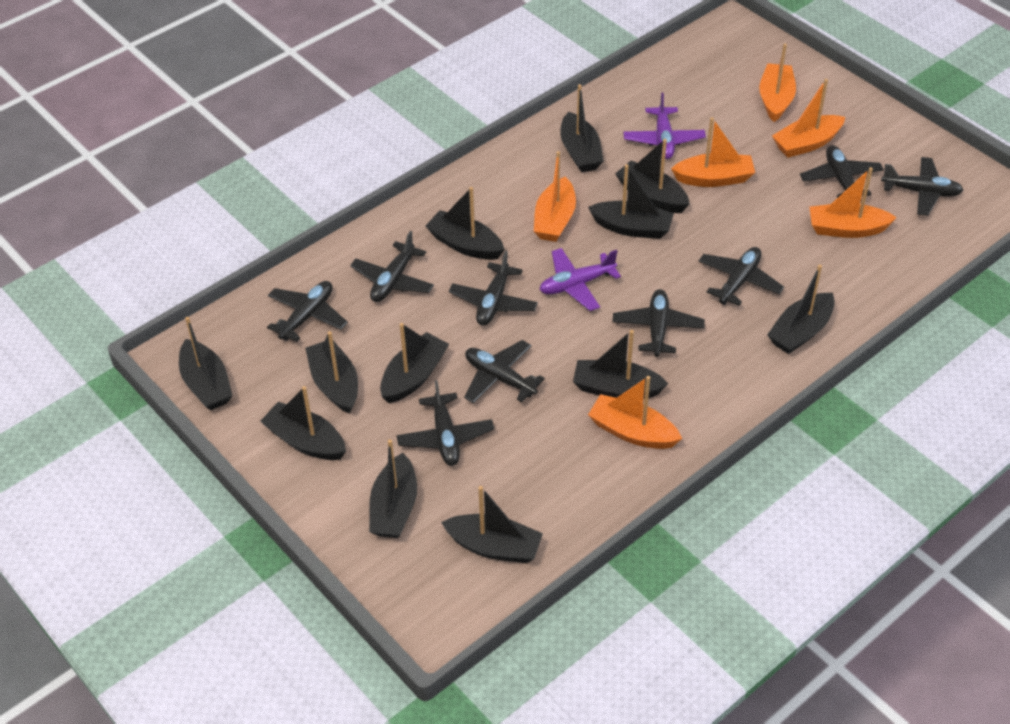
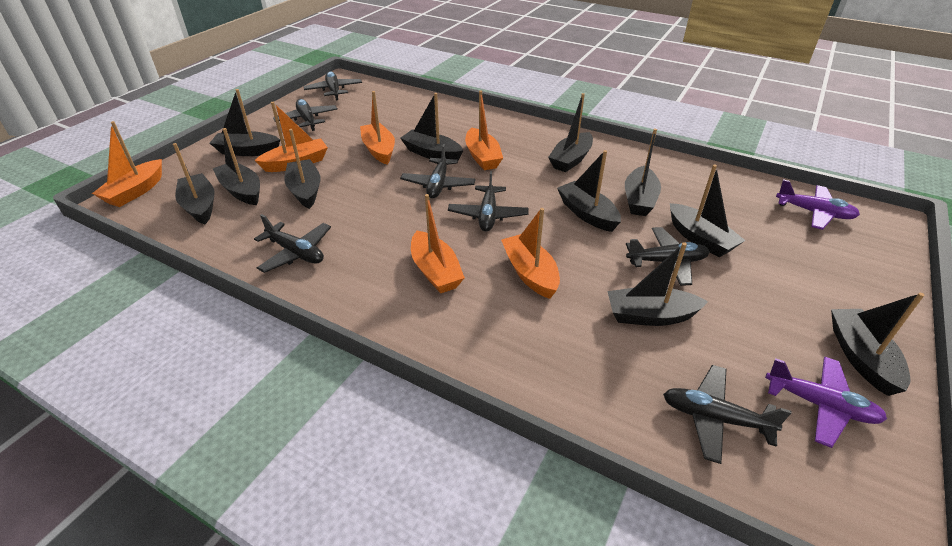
black boat: 12 -> 11
black plane: 9 -> 7

